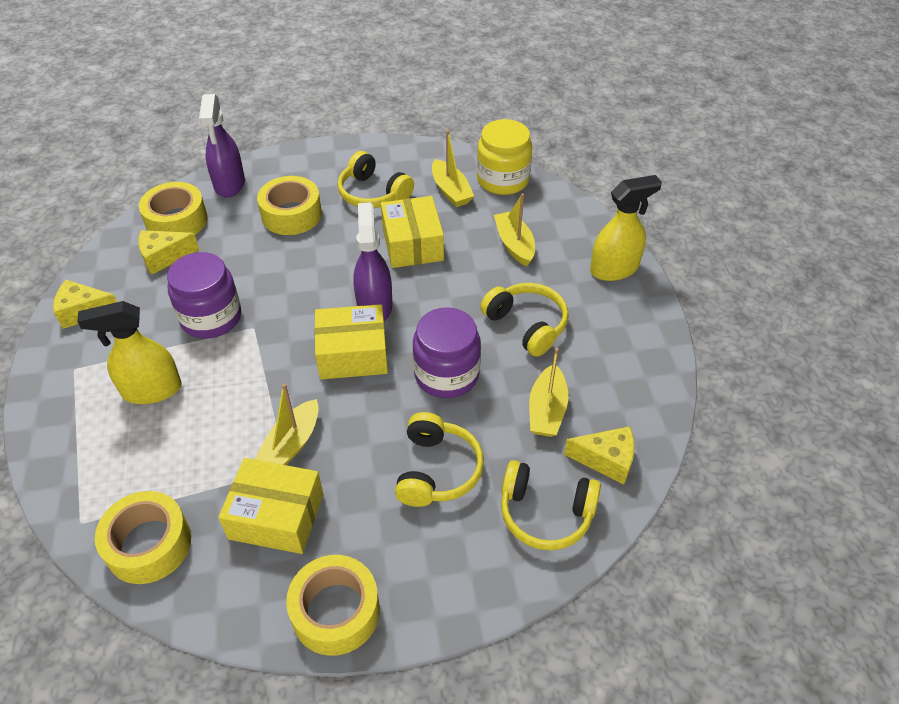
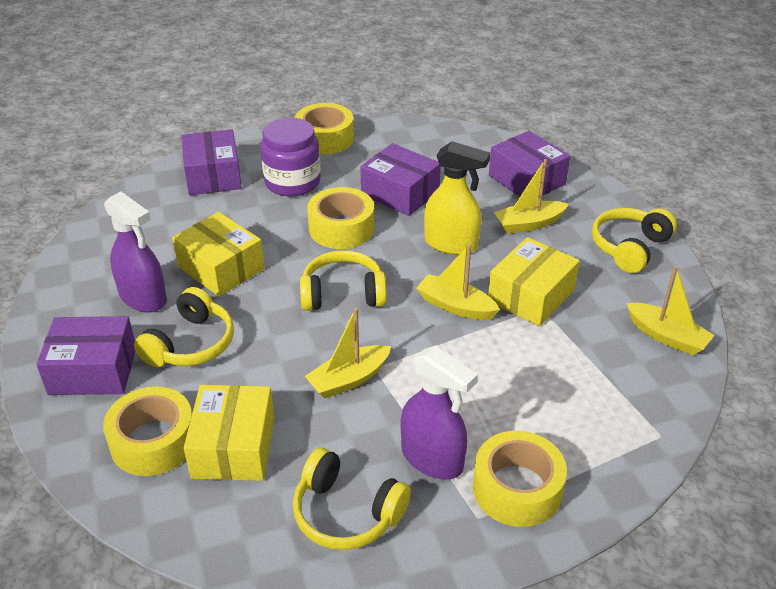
purple box: 0 -> 4
purple jar: 2 -> 1
yellow cheese: 3 -> 0
yellow jar: 1 -> 0
yellow spray bottle: 2 -> 1

